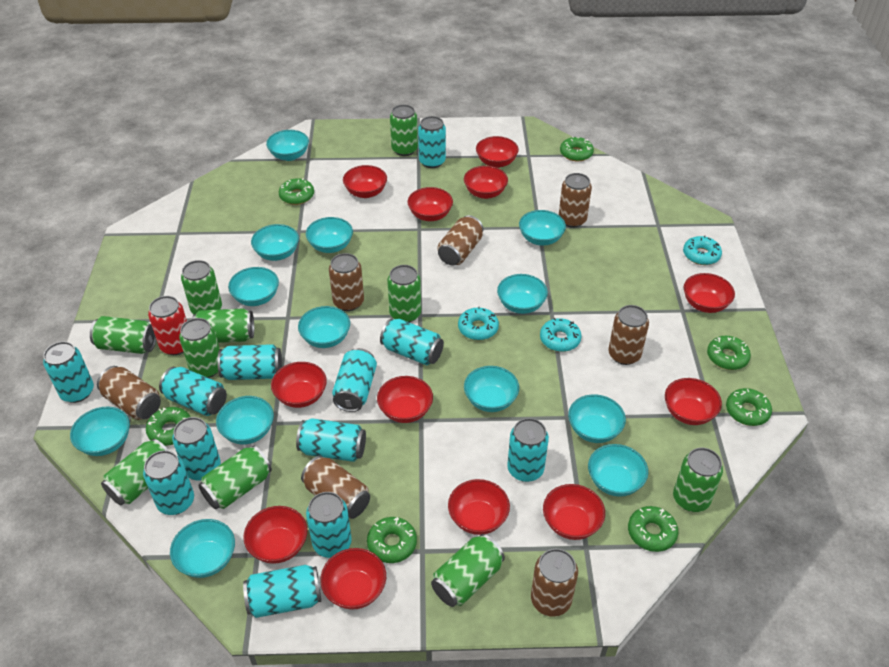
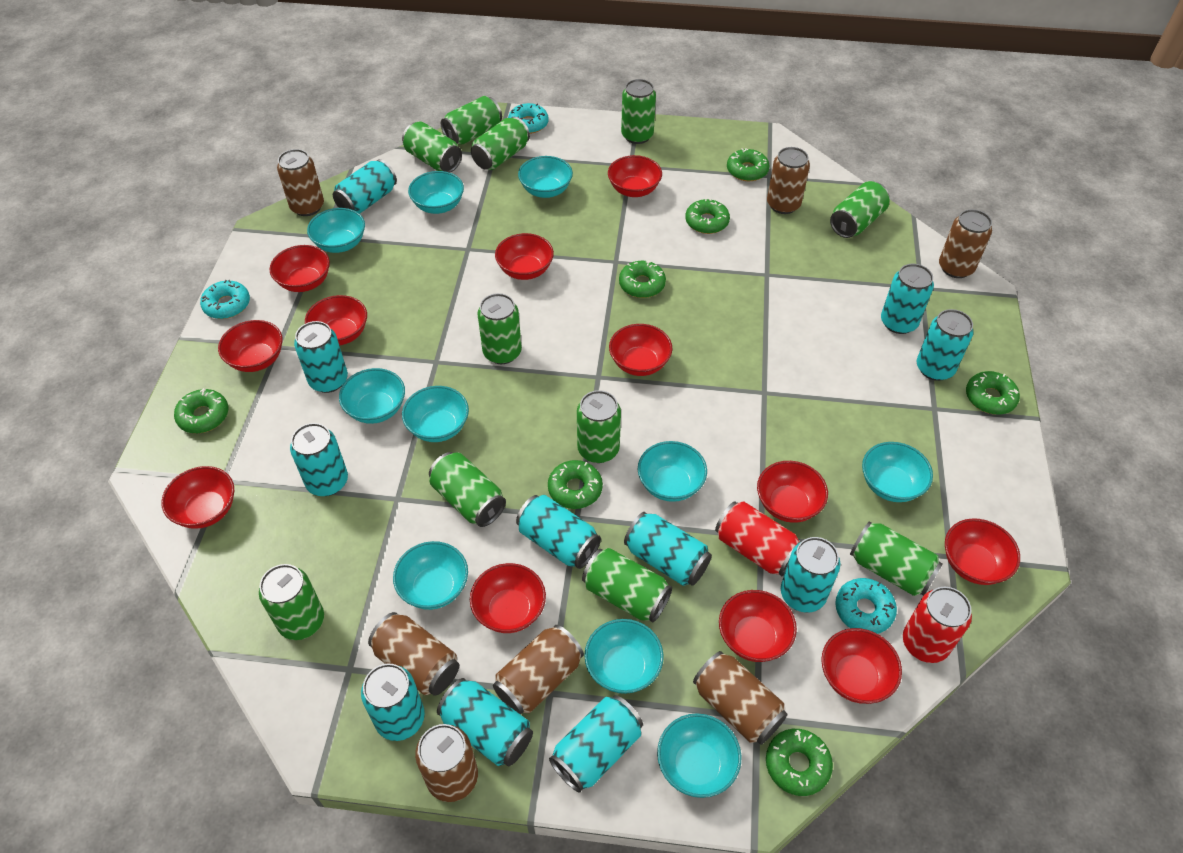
green can: 10 -> 11
red can: 1 -> 2
turquoise bowl: 13 -> 10
turquoise can: 12 -> 11

